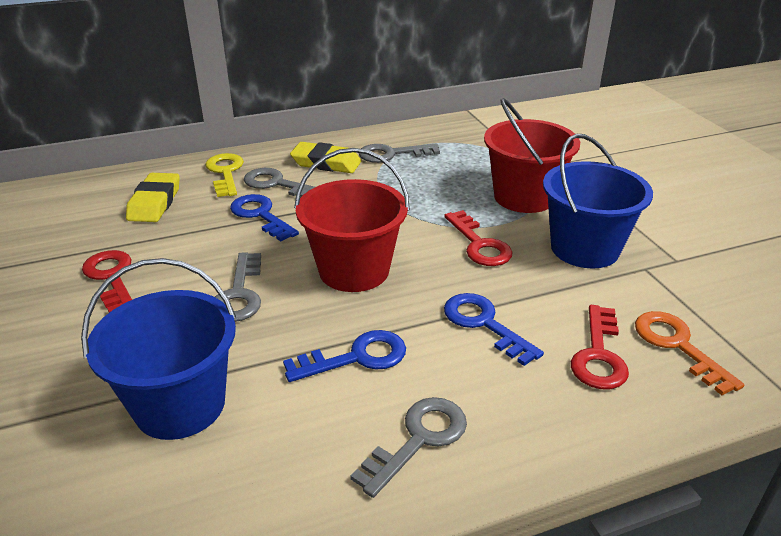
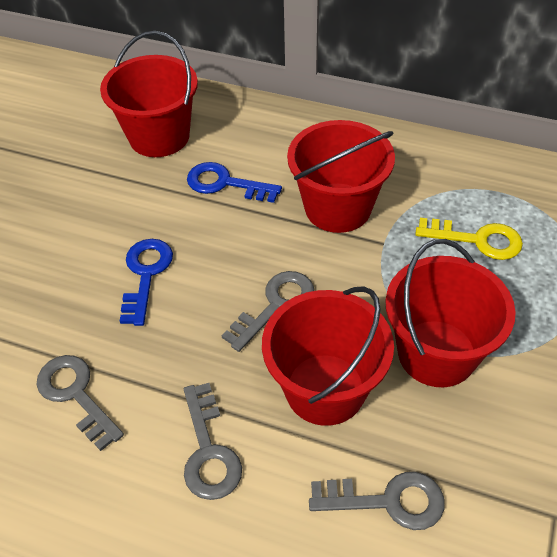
blue bucket: 2 -> 0
blue key: 3 -> 2
orange key: 1 -> 0
red bucket: 2 -> 4
red key: 3 -> 0
yellow eraser: 2 -> 0

